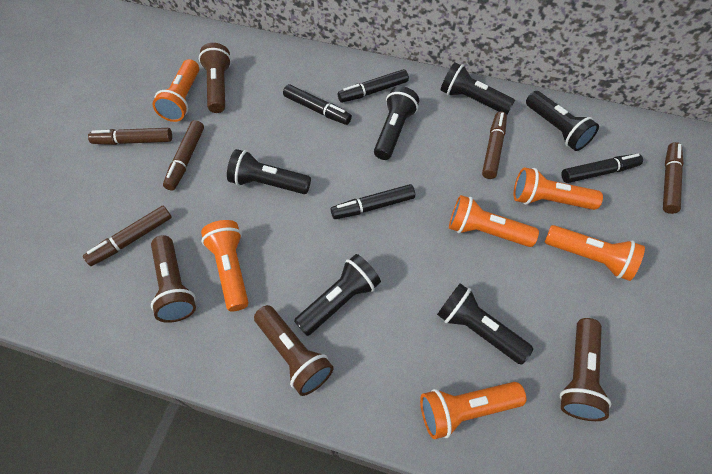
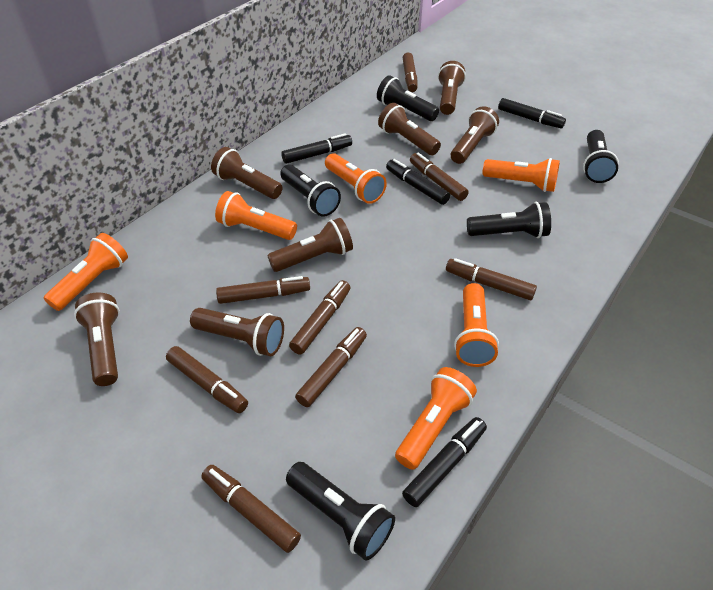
black flashlight: 6 -> 5
brown flashlight: 4 -> 7
brown marker: 5 -> 8

